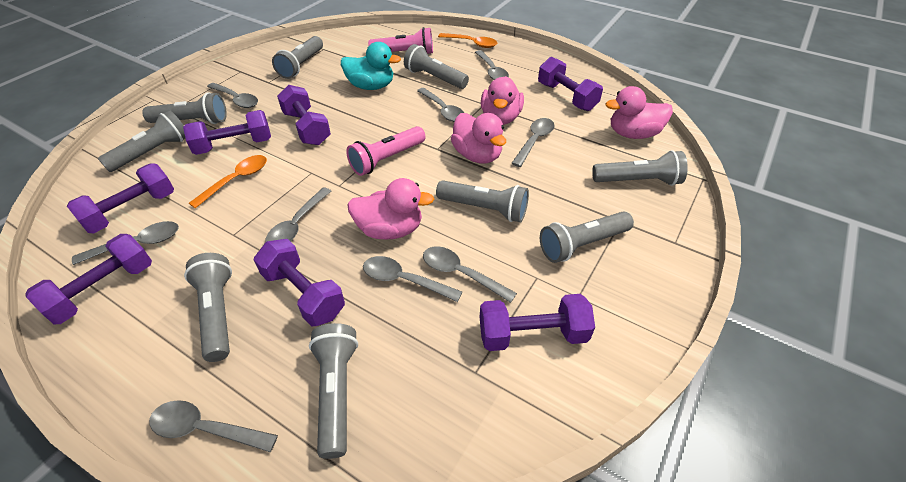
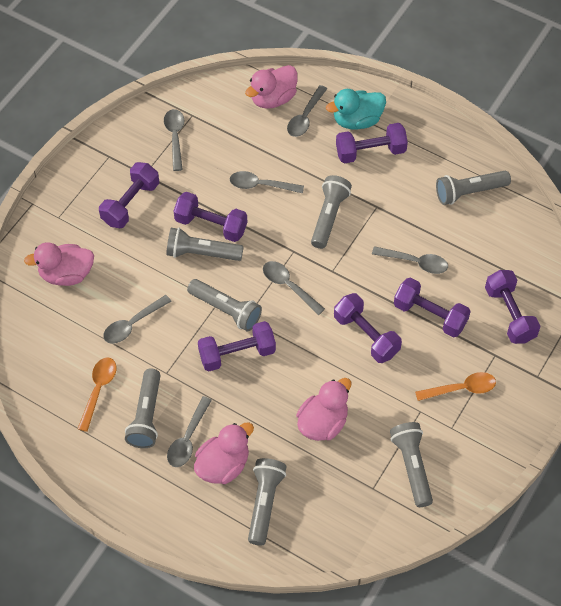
grey flashlight: 9 -> 7
grey spoon: 9 -> 7
pink flashlight: 2 -> 0

